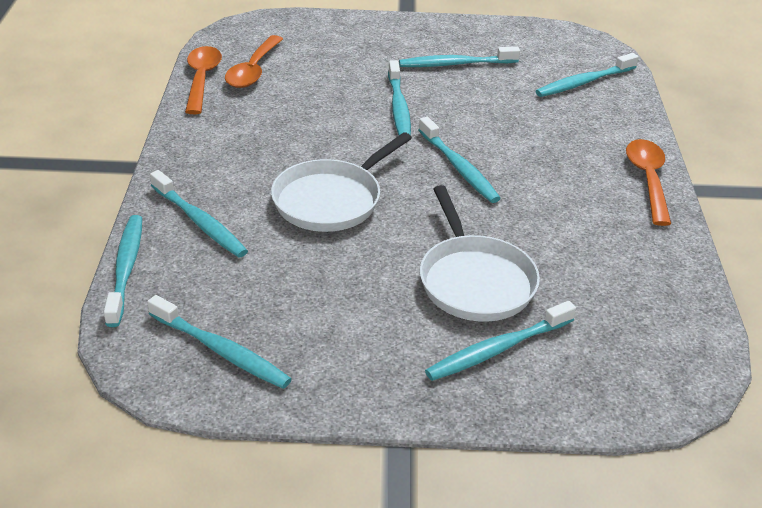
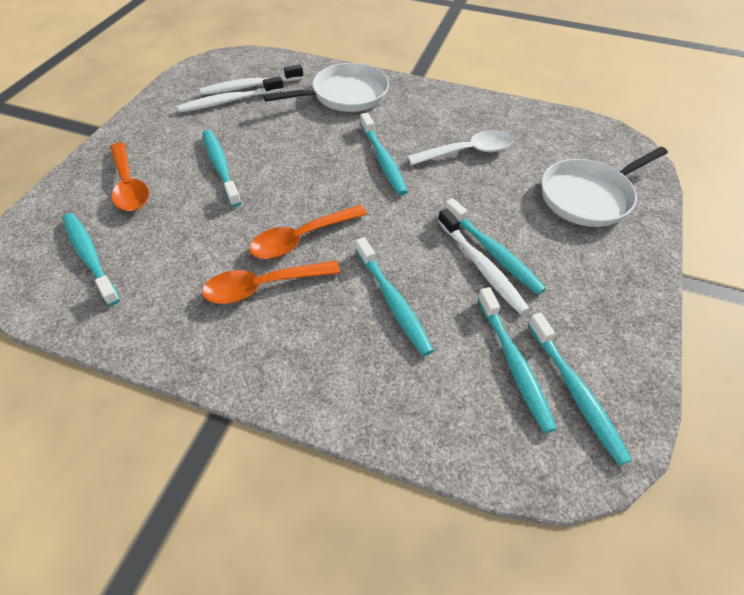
turquoise toothbrush: 8 -> 7
white spoon: 0 -> 1
white toothbrush: 0 -> 3

